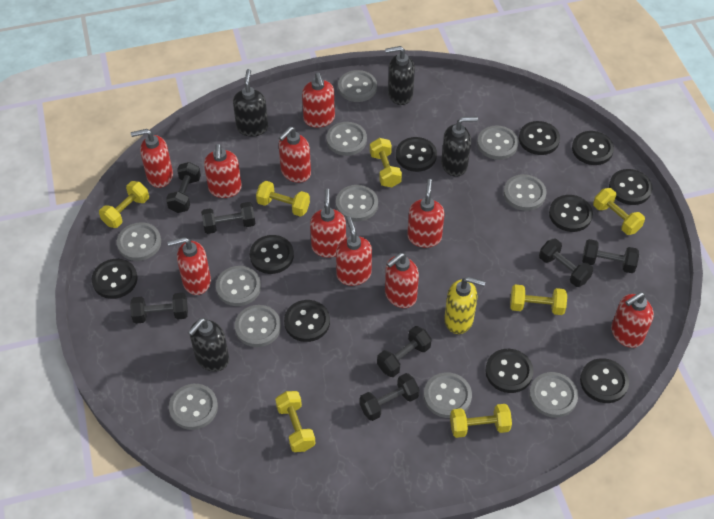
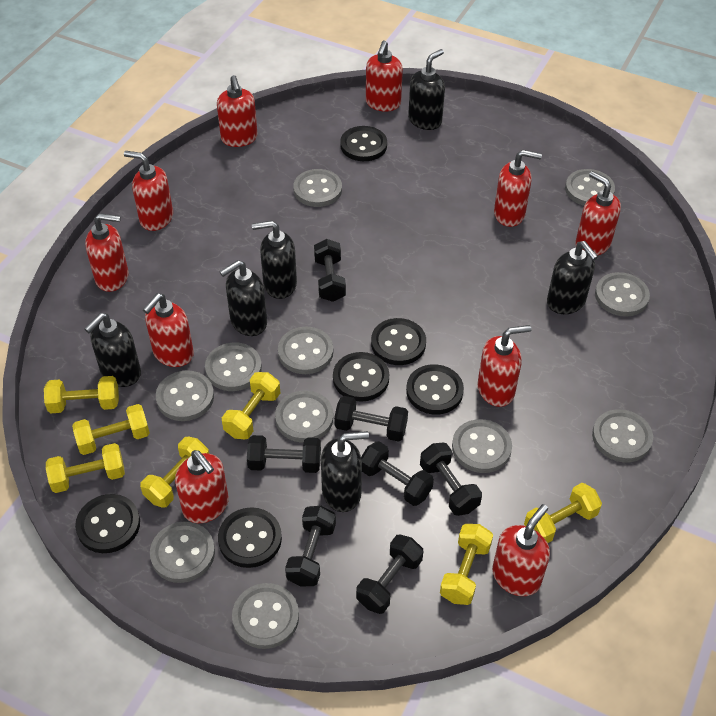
black button: 10 -> 6
black soap dispenser: 4 -> 6
yellow soap dispenser: 1 -> 0

